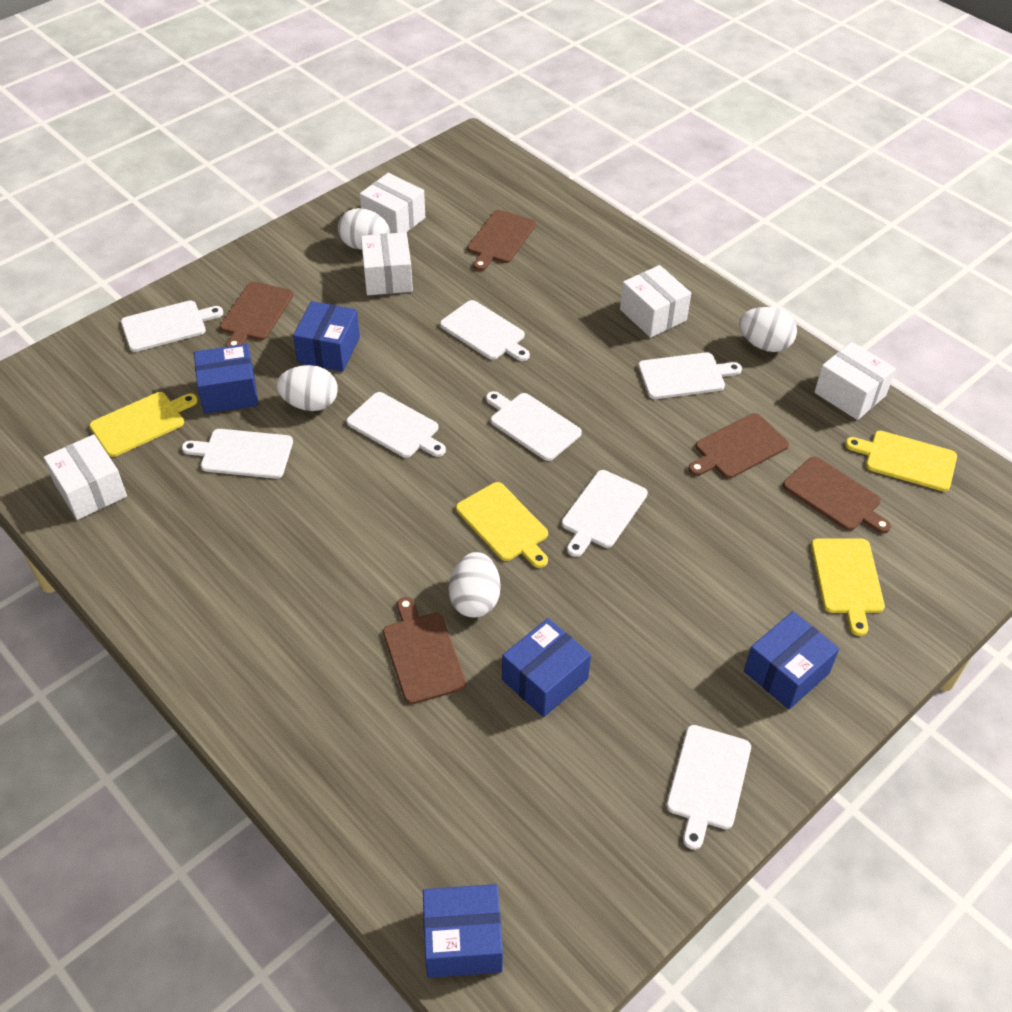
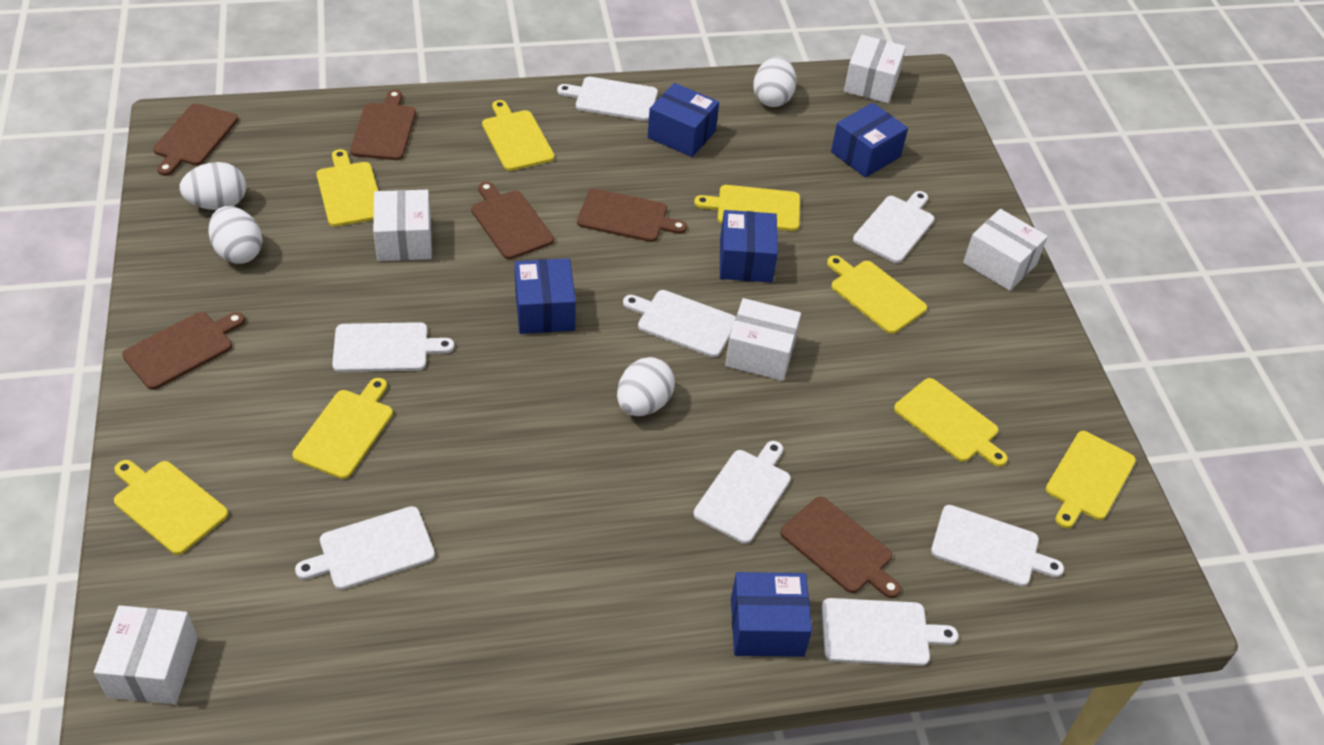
brown cutting board: 5 -> 6
yellow cutting board: 4 -> 8

